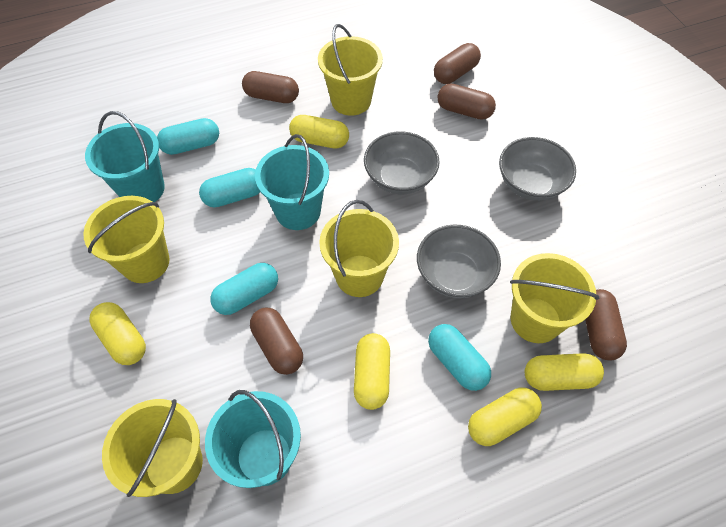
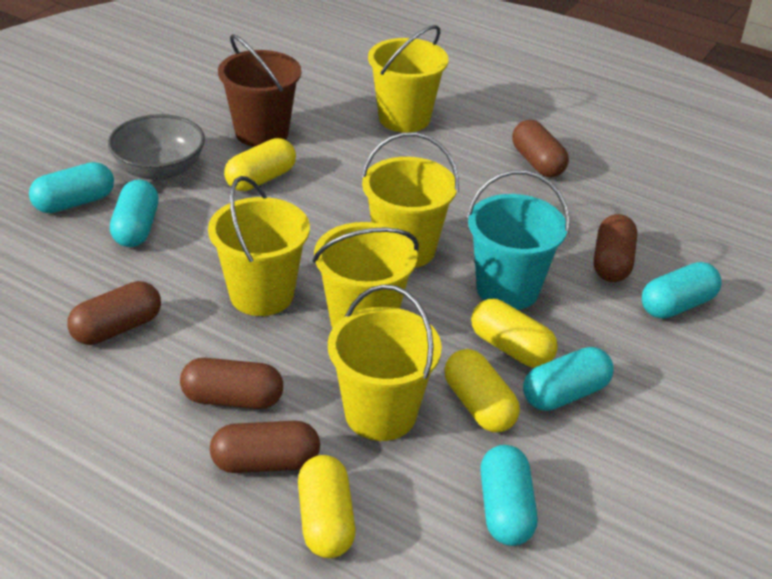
brown bucket: 0 -> 1
grey bowl: 3 -> 1
turquoise bucket: 3 -> 1
turquoise capsule: 4 -> 5
yellow capsule: 5 -> 4

